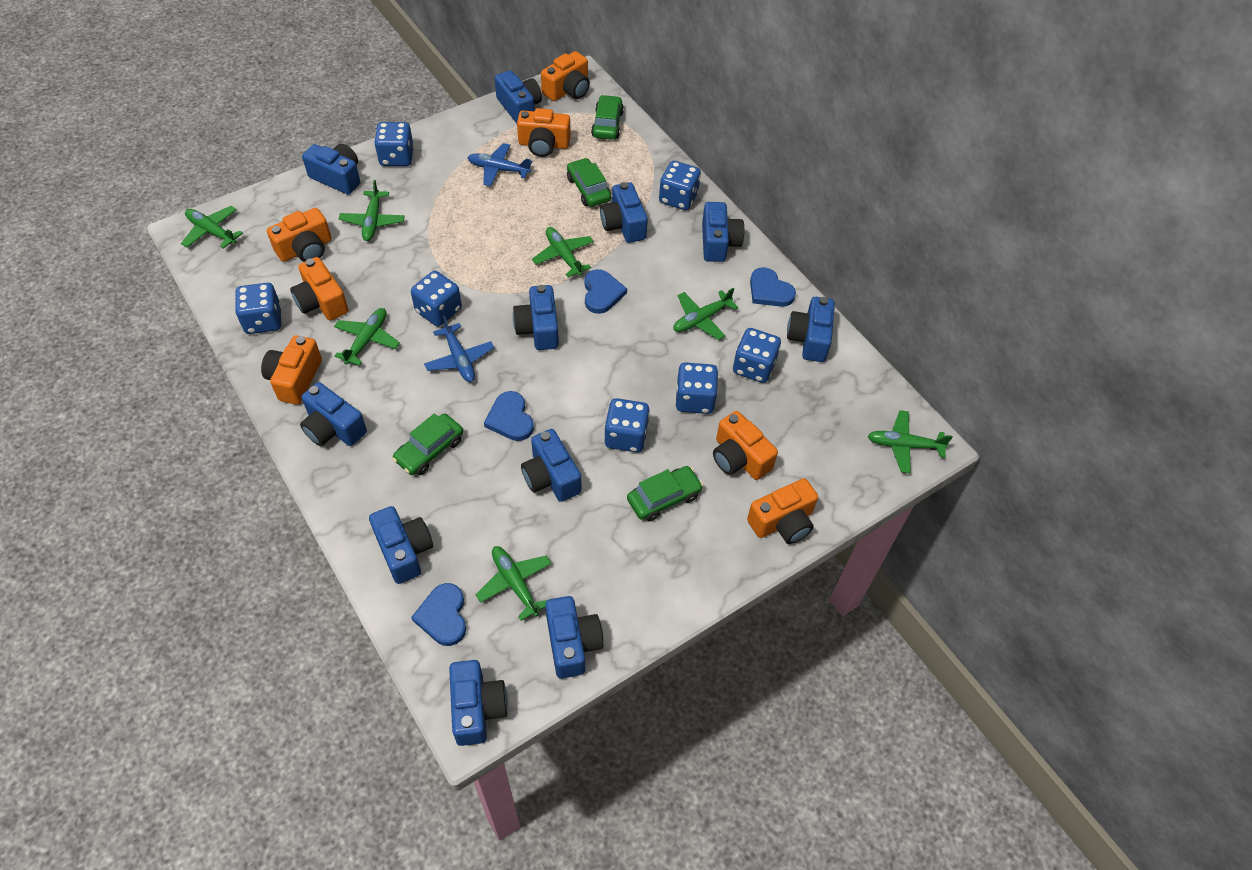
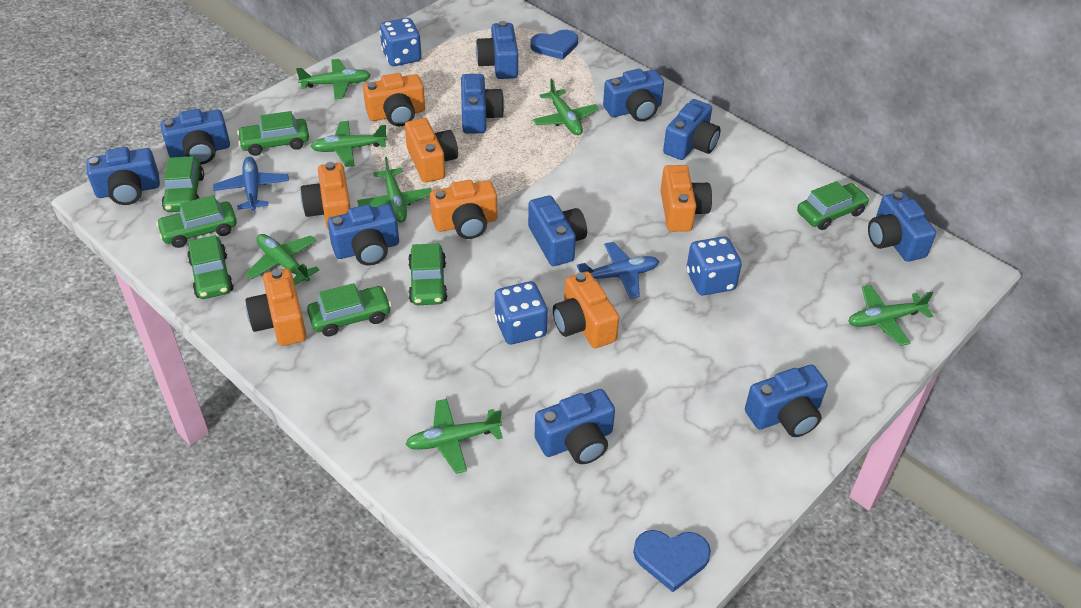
blue dice: 7 -> 3
blue heart: 4 -> 2
green car: 4 -> 7

